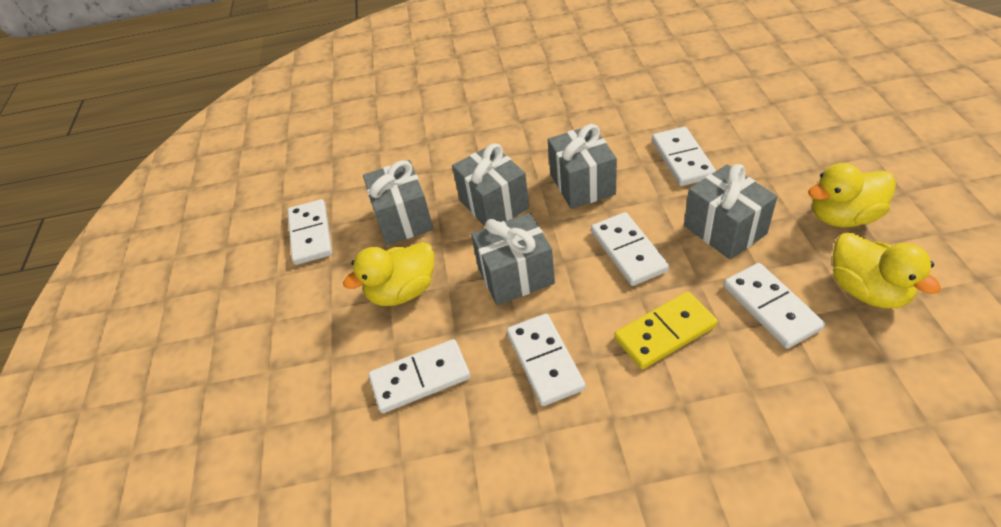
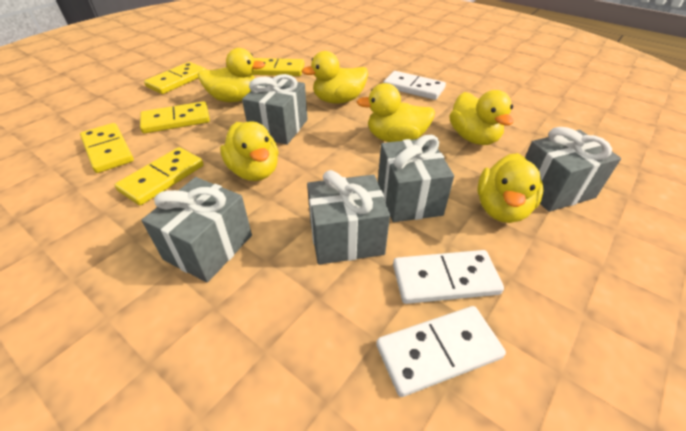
white domino: 6 -> 3
yellow domino: 1 -> 5
yellow duck: 3 -> 6

